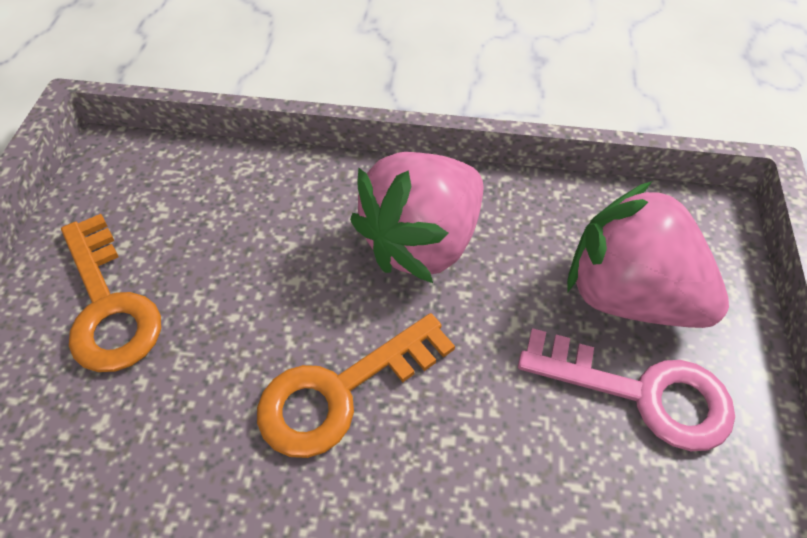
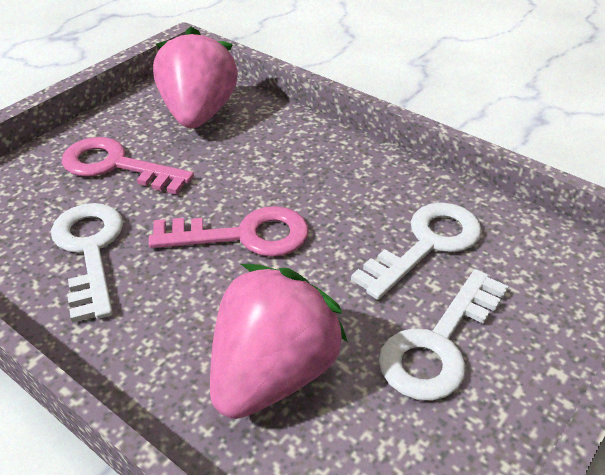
orange key: 2 -> 0
pink key: 1 -> 2
white key: 0 -> 3

